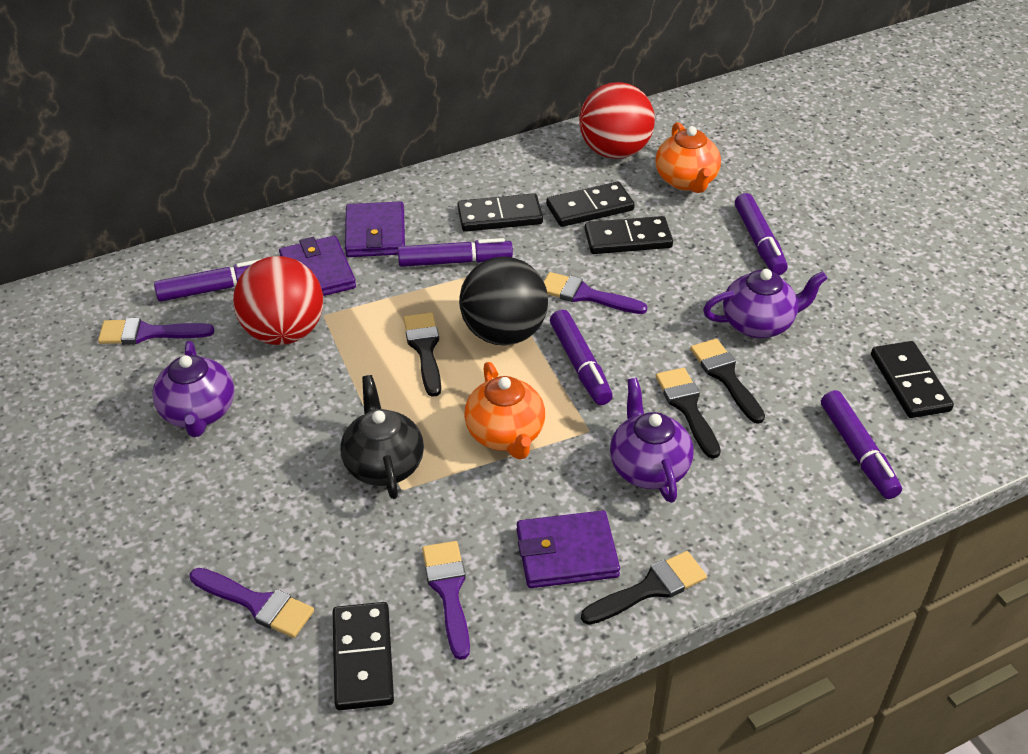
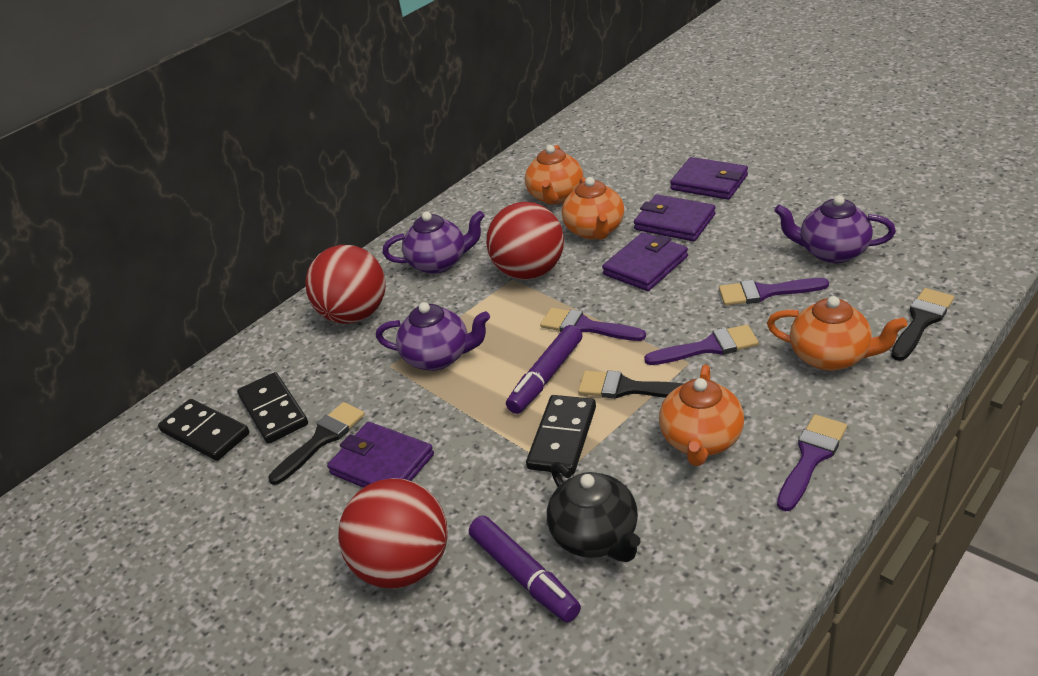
black ball: 1 -> 0
black brush: 4 -> 3
black domino: 5 -> 3
orange teapot: 2 -> 4
purple marker: 5 -> 2
purple wallet: 3 -> 4
red ball: 2 -> 3

